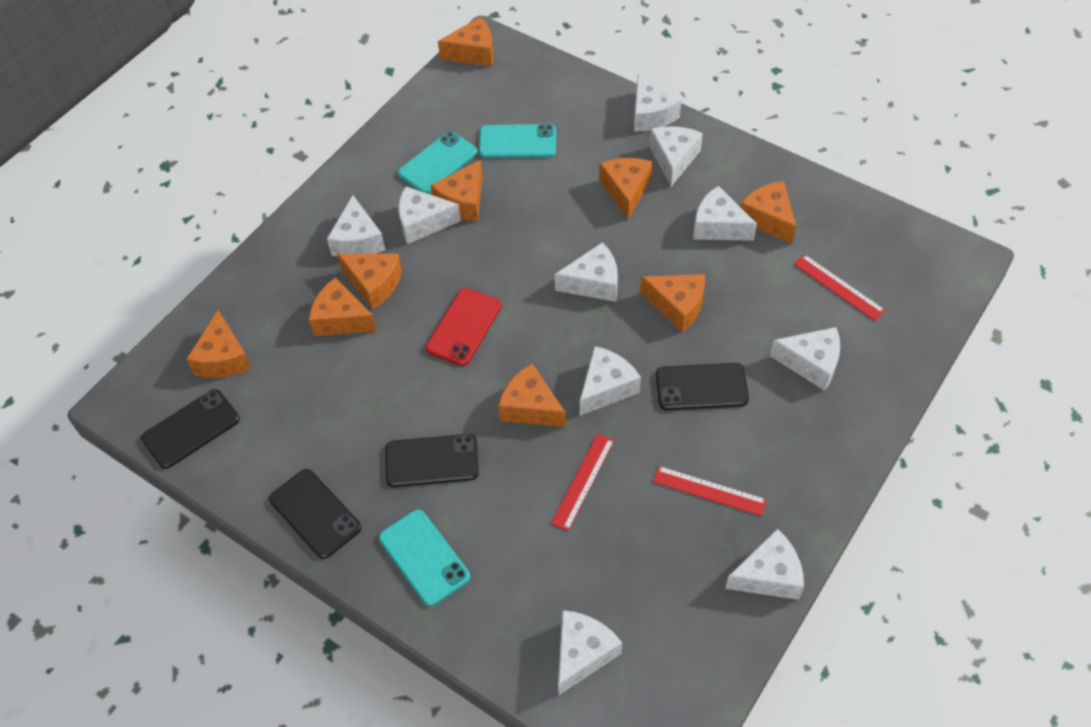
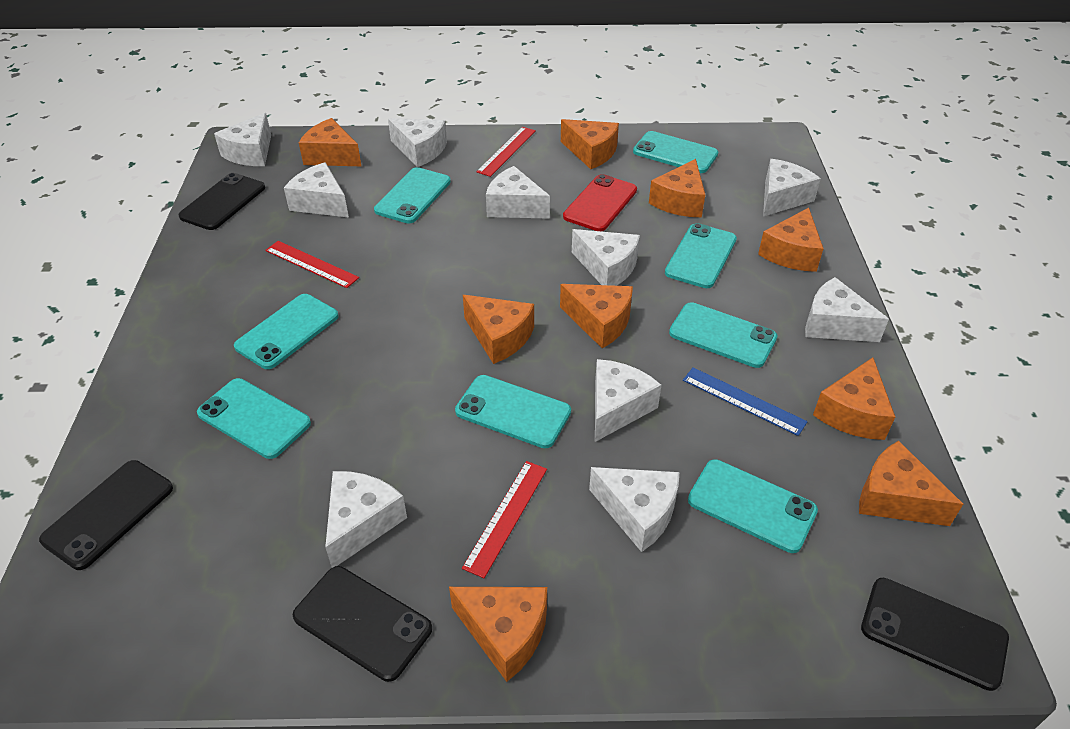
blue ruler: 0 -> 1
turquoise phone: 3 -> 8

